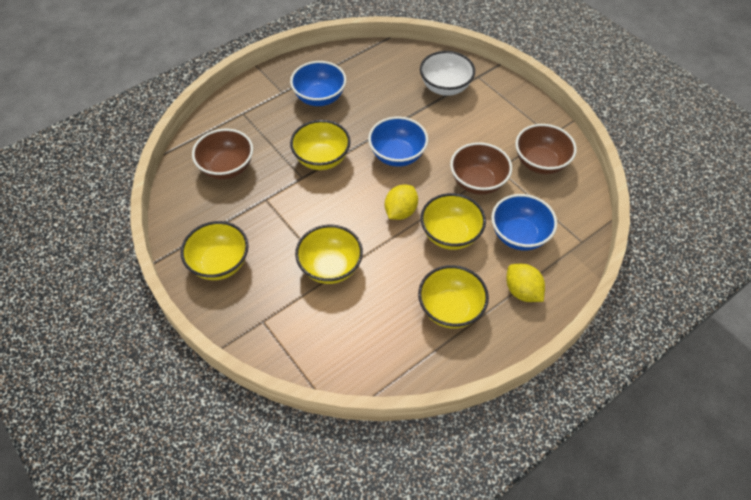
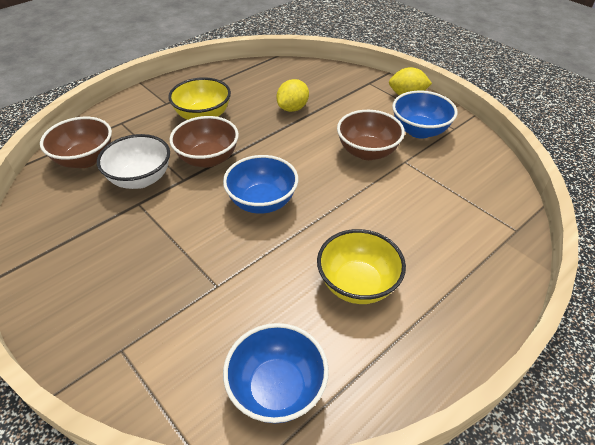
yellow bowl: 5 -> 2

